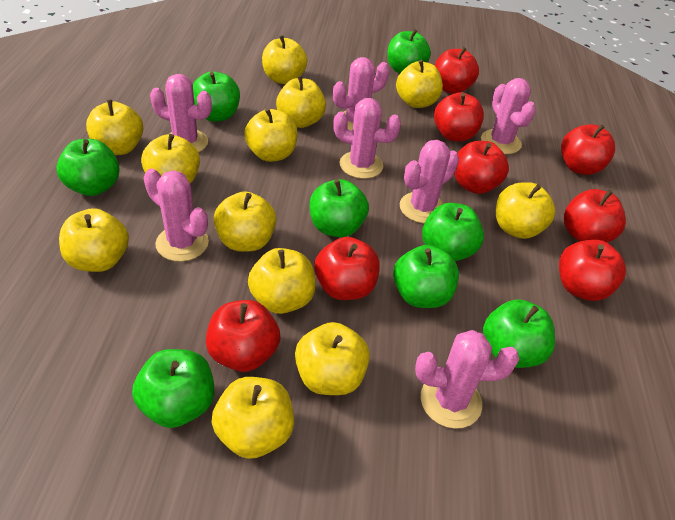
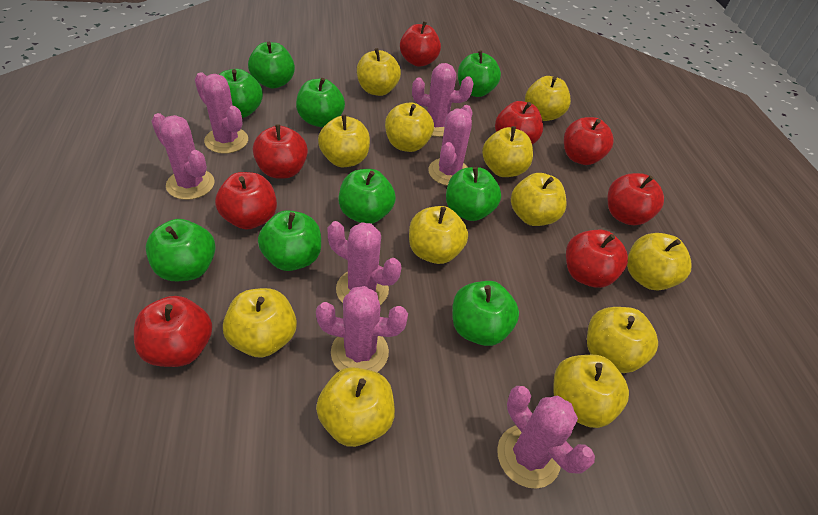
green apple: 8 -> 9

